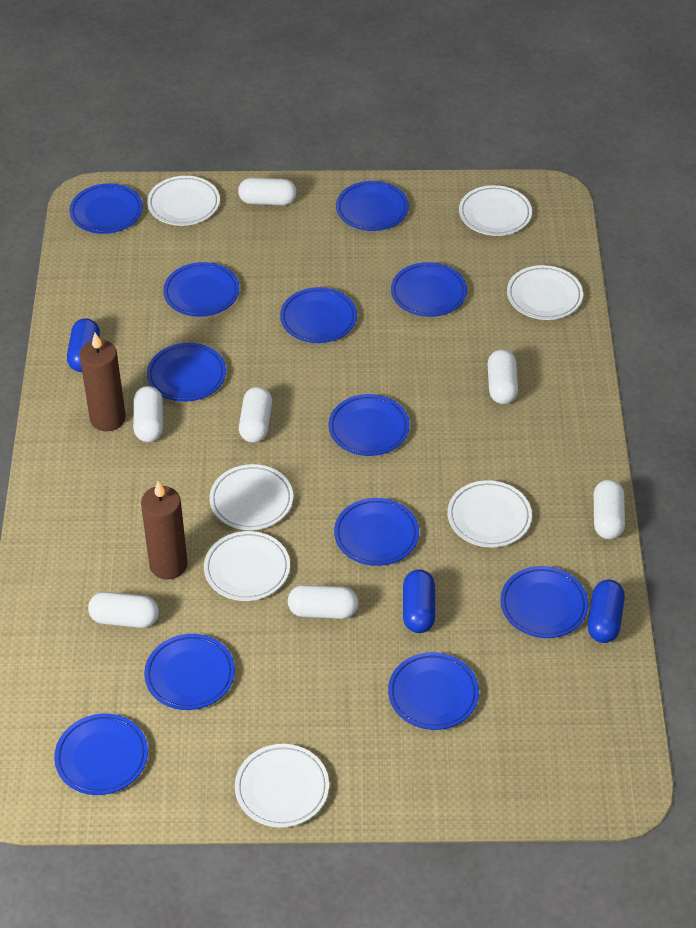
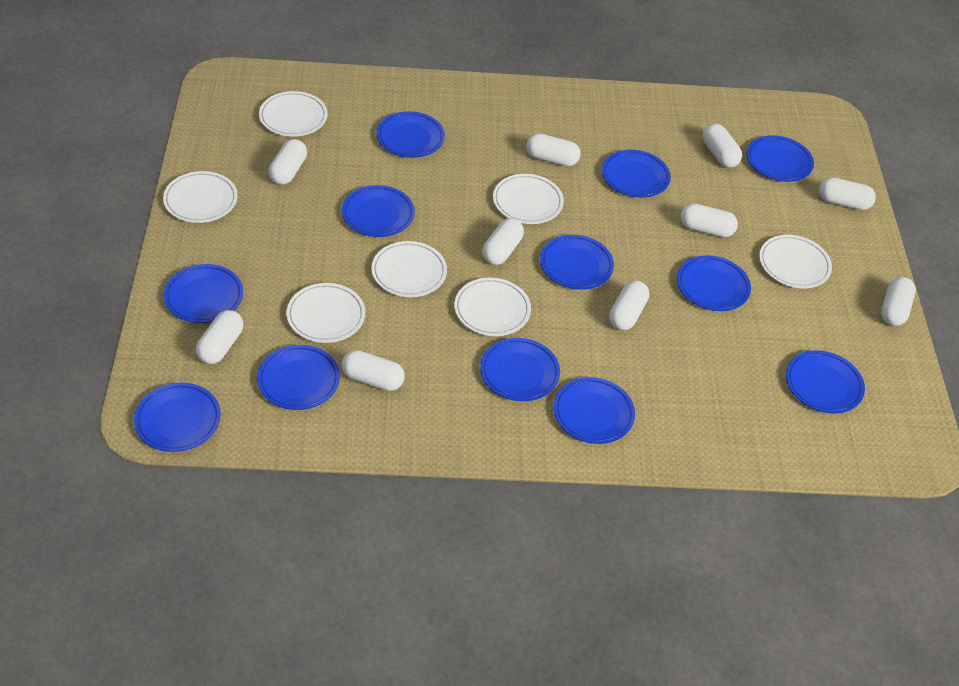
blue capsule: 3 -> 0
brown candle: 2 -> 0
white capsule: 7 -> 10

